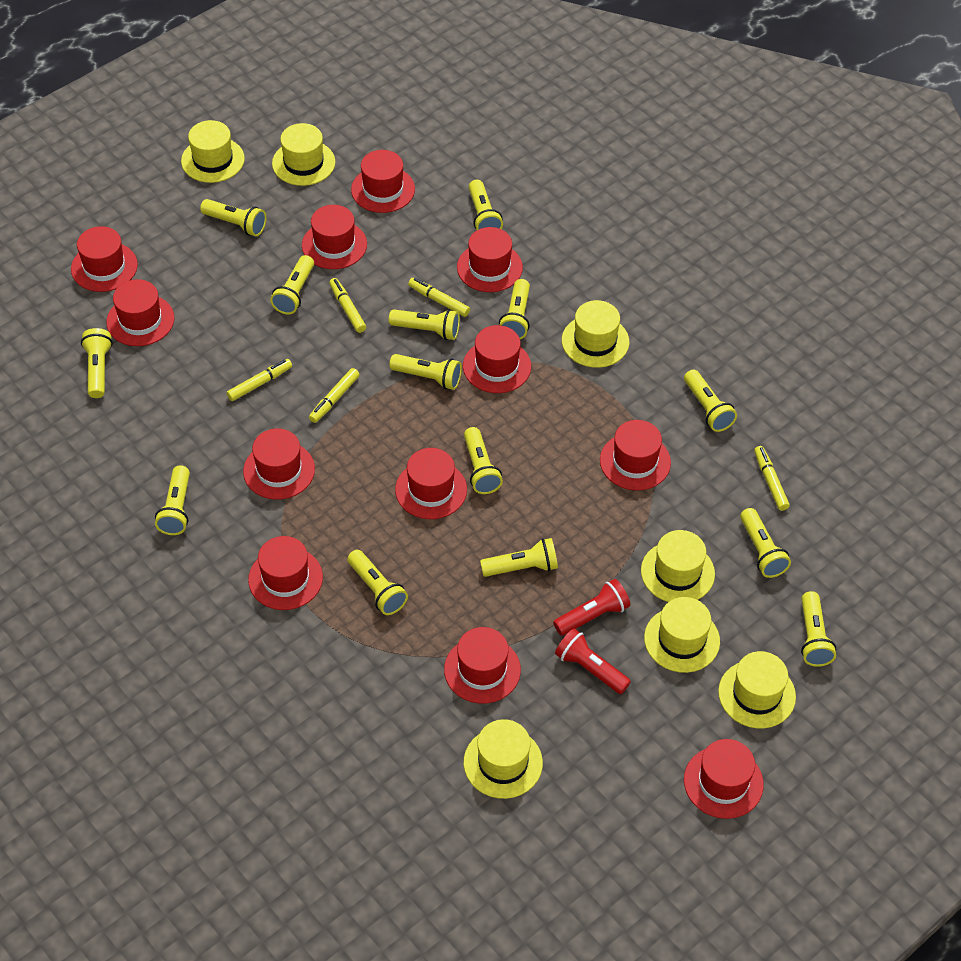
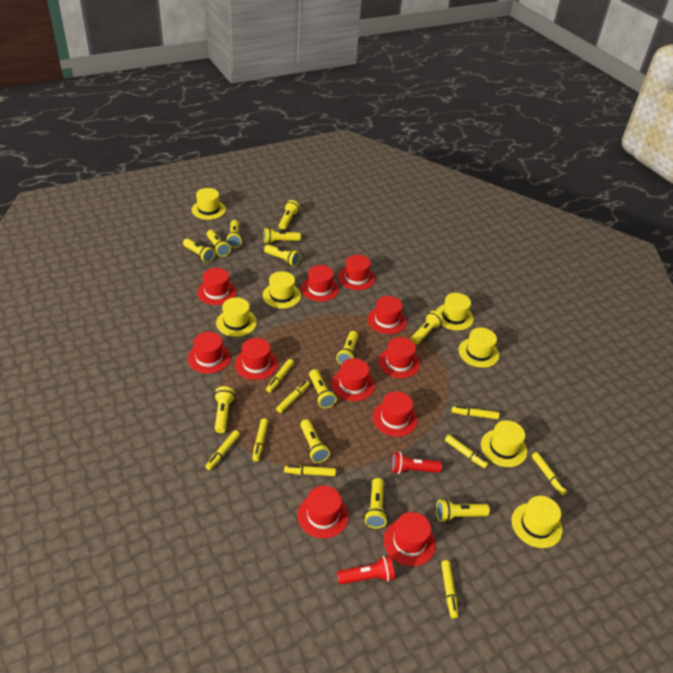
red hat: 12 -> 11
yellow flashlight: 14 -> 13
yellow marker: 5 -> 9

